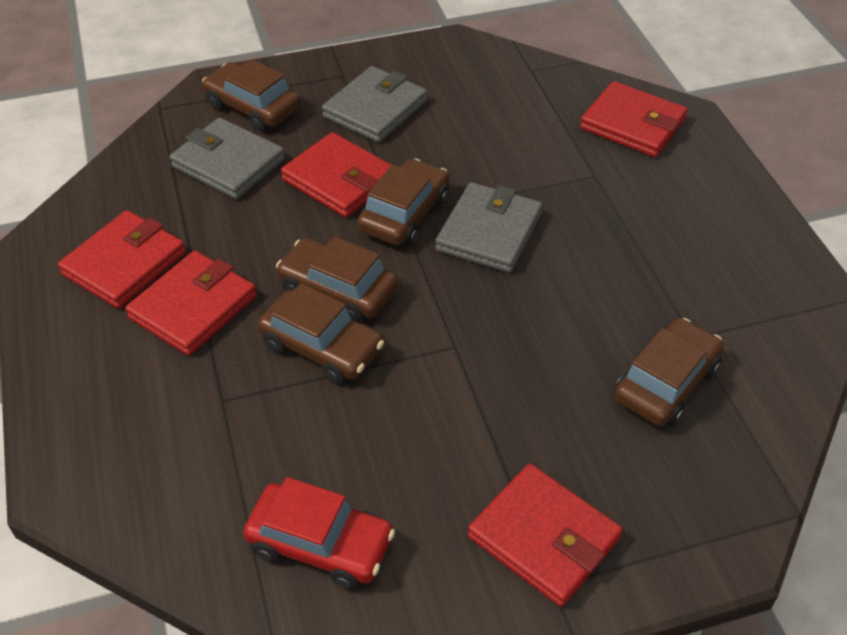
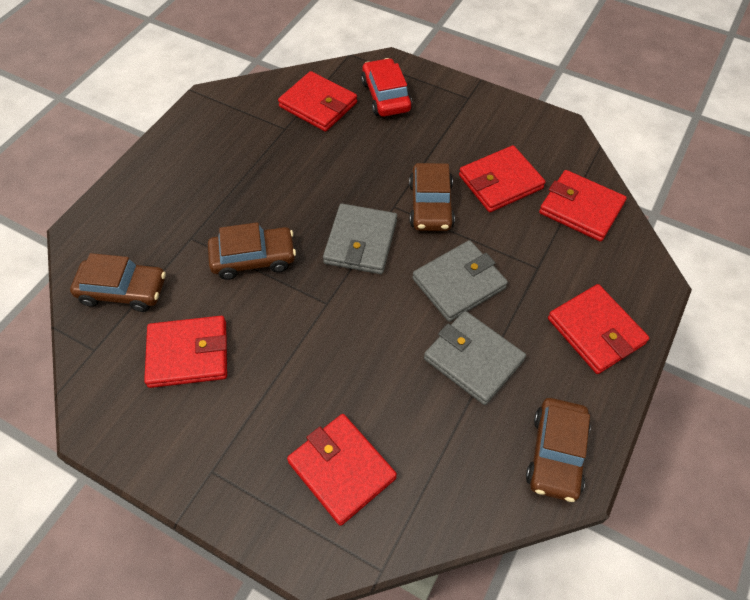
brown car: 5 -> 4
red wallet: 5 -> 6

